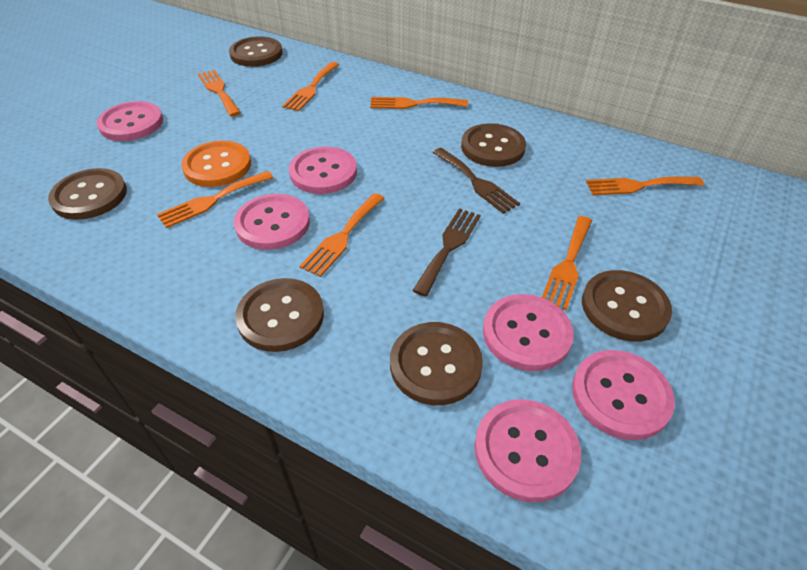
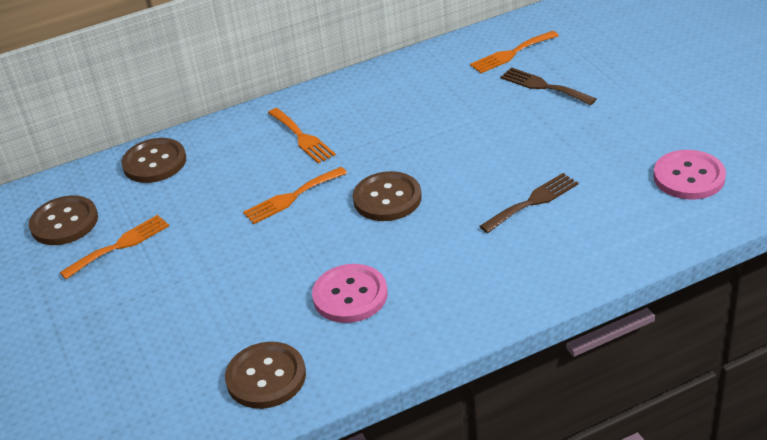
brown button: 6 -> 4
orange button: 1 -> 0
orange fork: 7 -> 4
pink button: 6 -> 2

